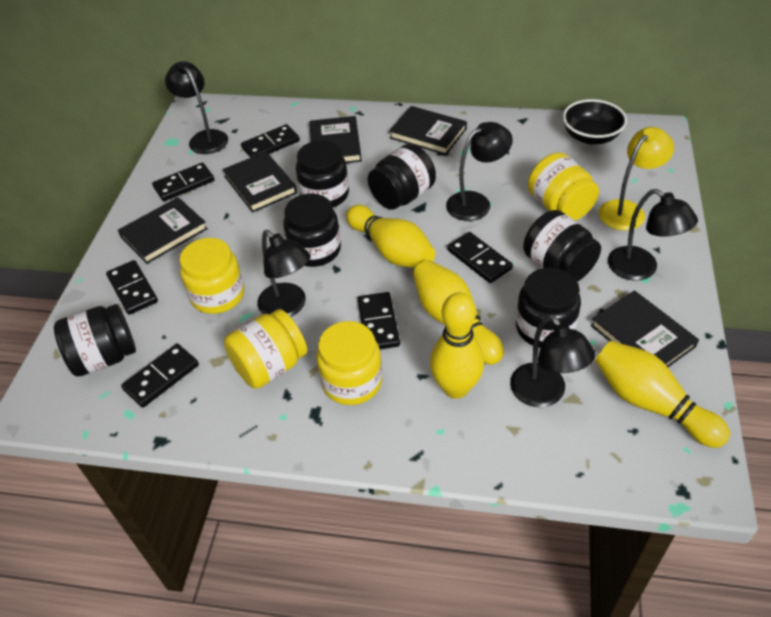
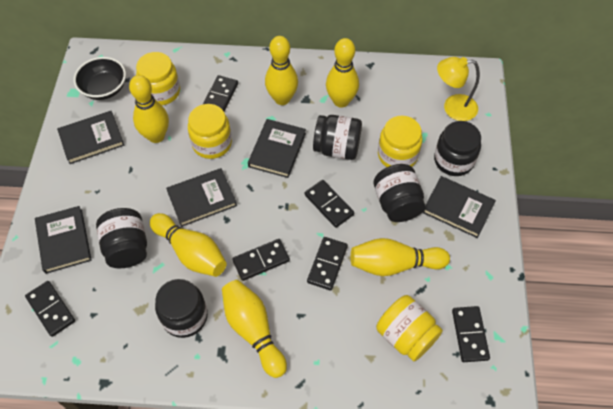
black jar: 6 -> 5
black lamp: 5 -> 0
yellow bowling pin: 4 -> 6

